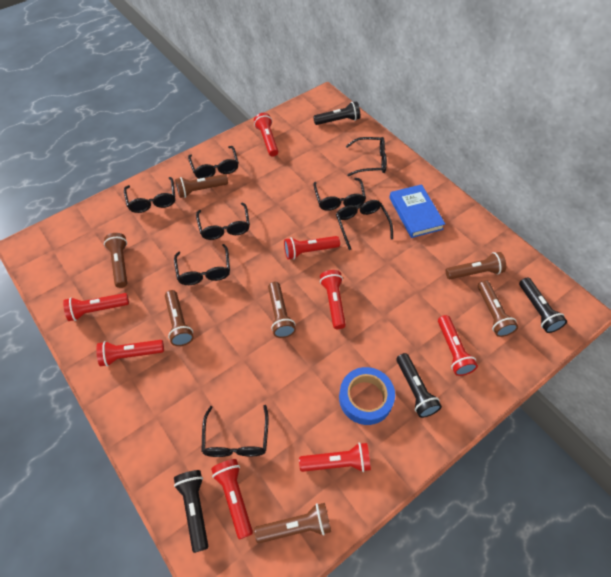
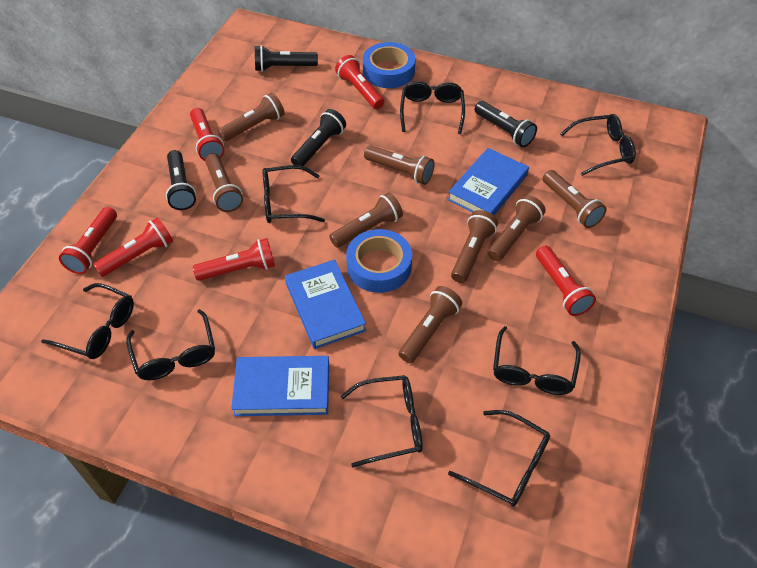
blue book: 1 -> 3
blue tape: 1 -> 2
brown flashlight: 7 -> 8
red flashlight: 8 -> 6

